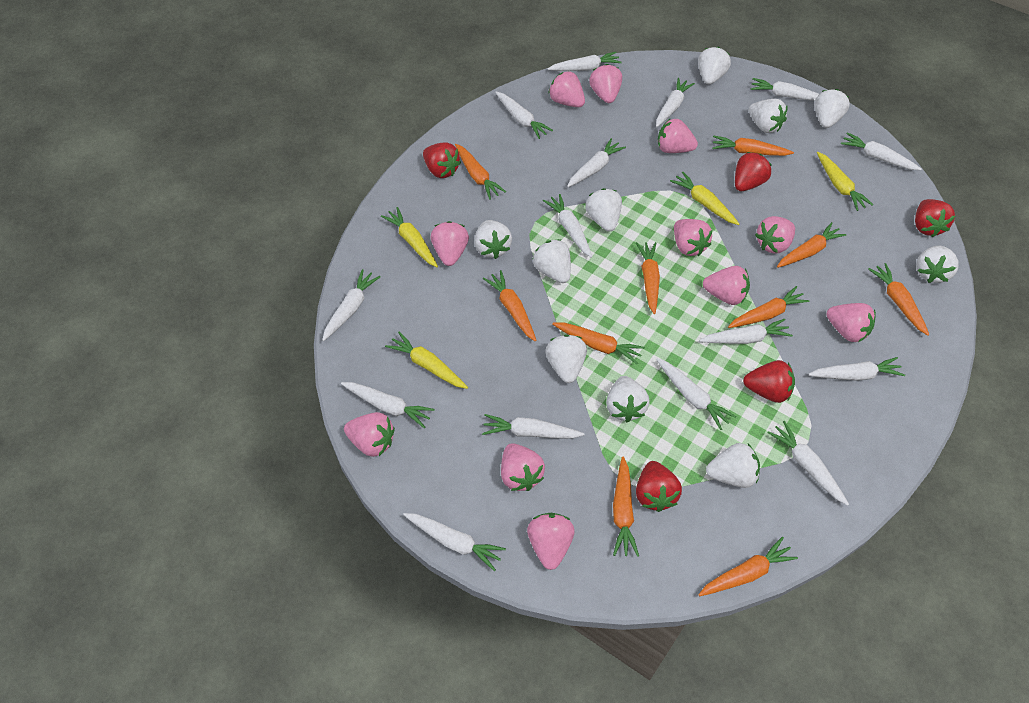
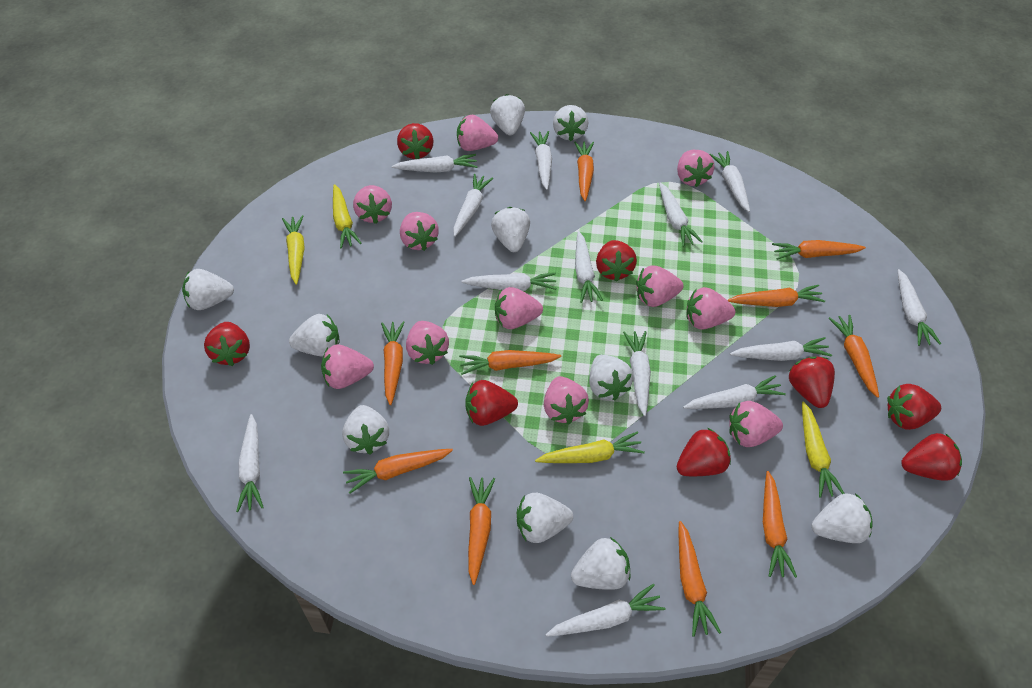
red strawberry: 5 -> 8
white carrot: 15 -> 13

